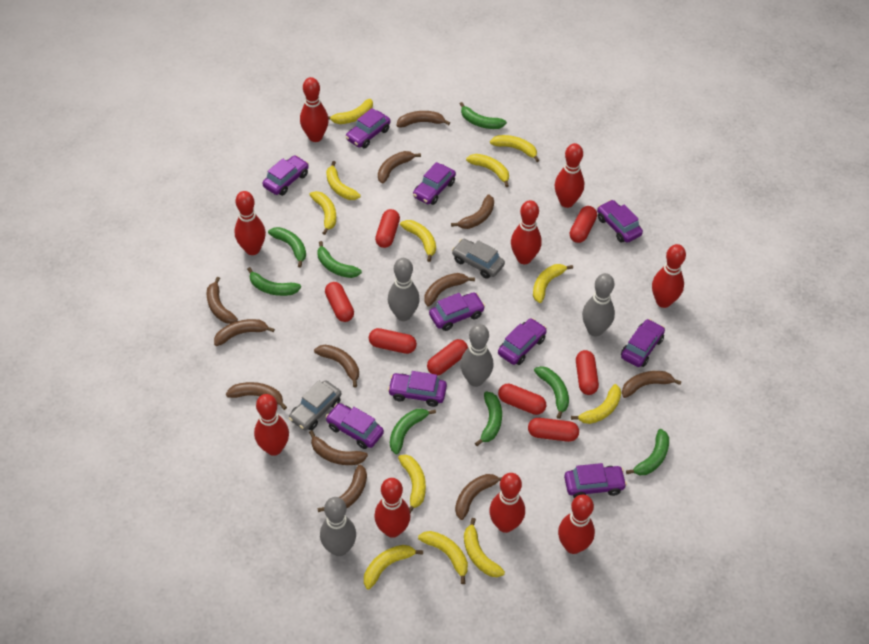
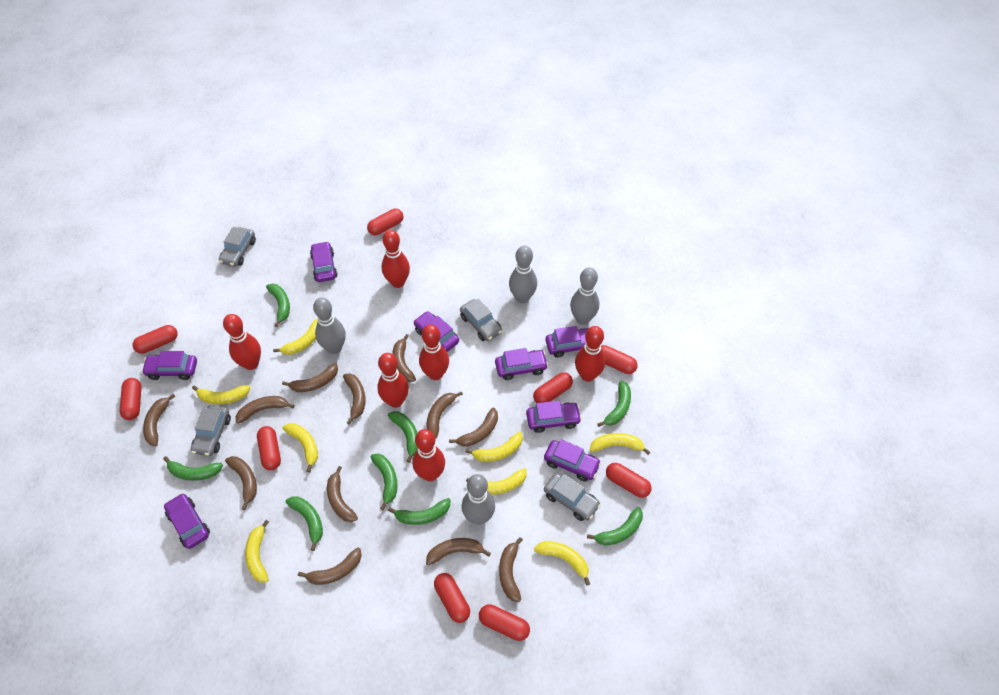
grey car: 2 -> 4
purple car: 10 -> 8
red bowling pin: 9 -> 6
red capsule: 8 -> 9
yellow banana: 12 -> 8

